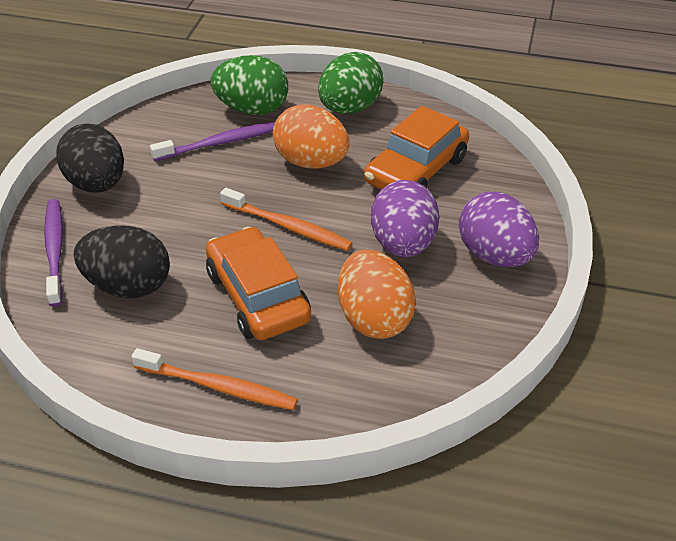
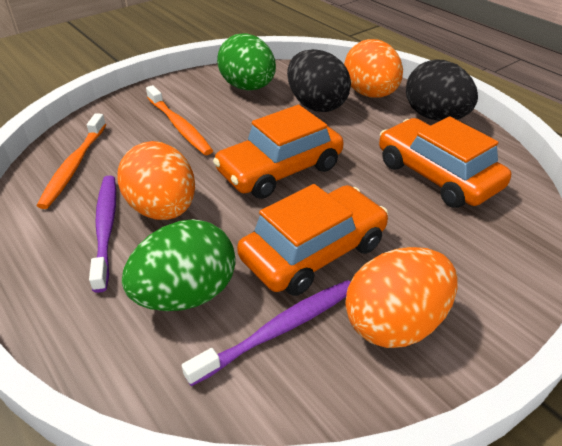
orange car: 2 -> 3
orange egg: 2 -> 3
purple egg: 2 -> 0

